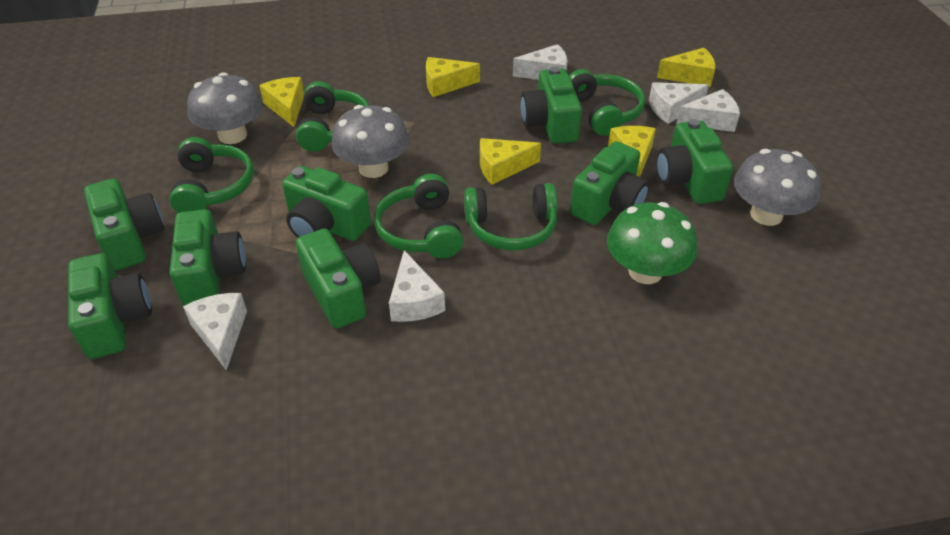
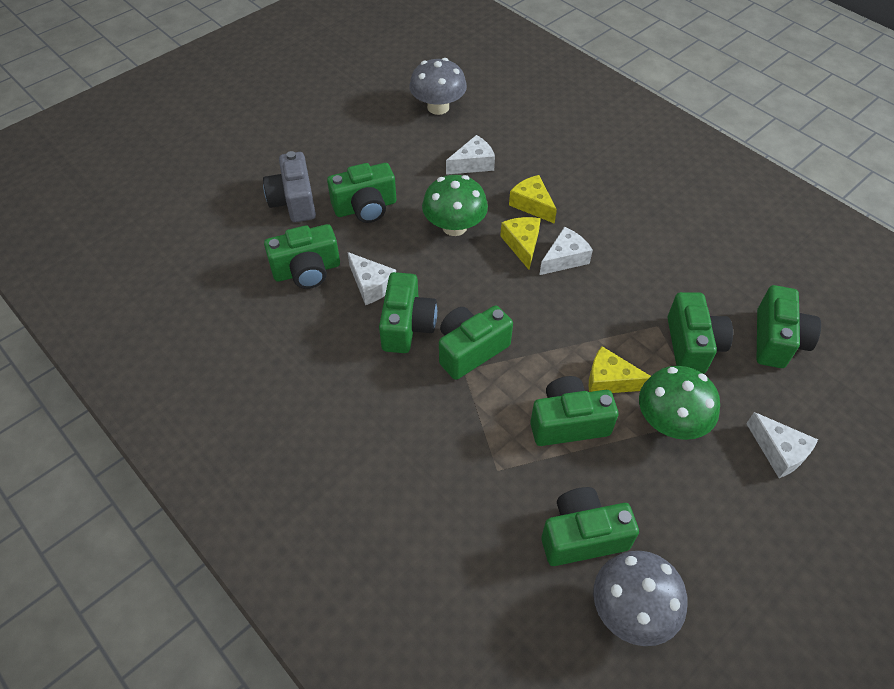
green headphones: 5 -> 0
green mushroom: 1 -> 2
grey camera: 0 -> 1
grey mushroom: 3 -> 2
white cheese: 5 -> 4
yellow cheese: 5 -> 3

